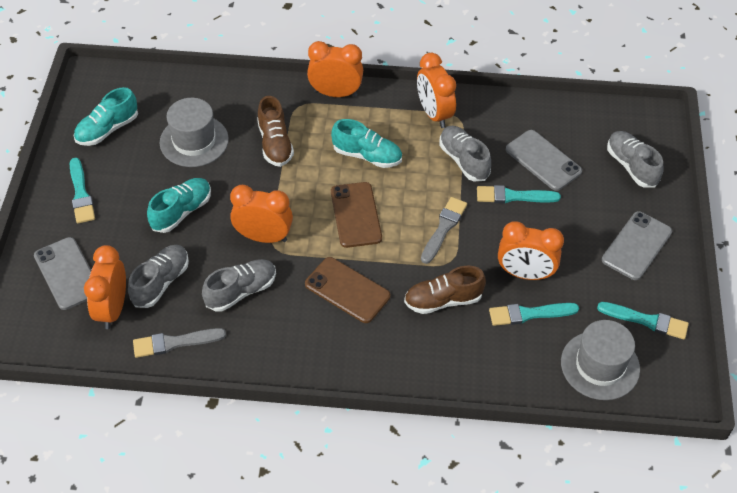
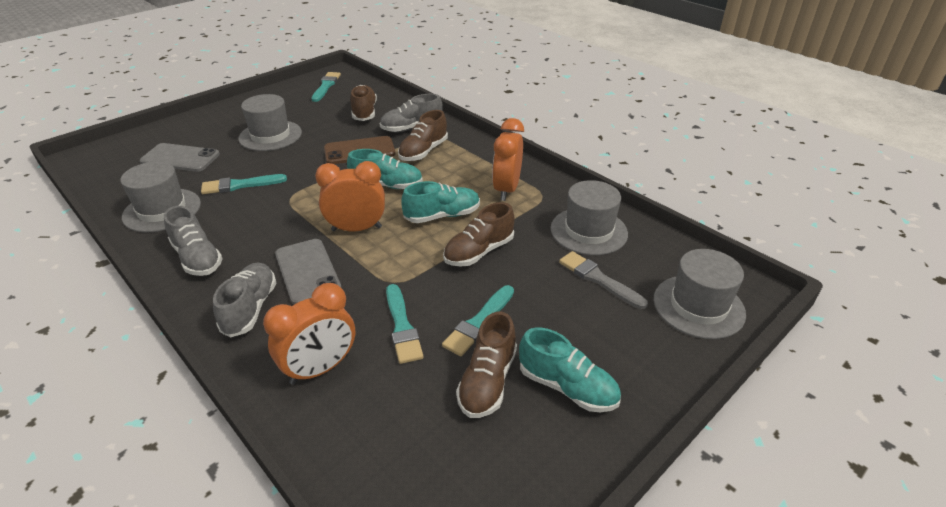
brown phone: 2 -> 1
brown shoe: 2 -> 4
grey brush: 2 -> 1
grey hat: 2 -> 4
grey phone: 3 -> 2
grey shoe: 4 -> 3
orange clock: 5 -> 3

